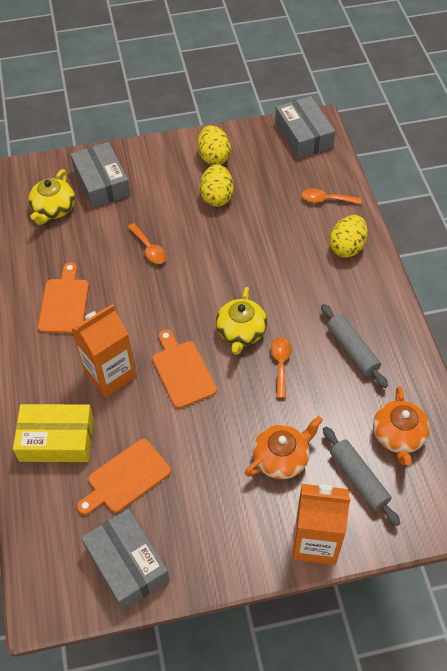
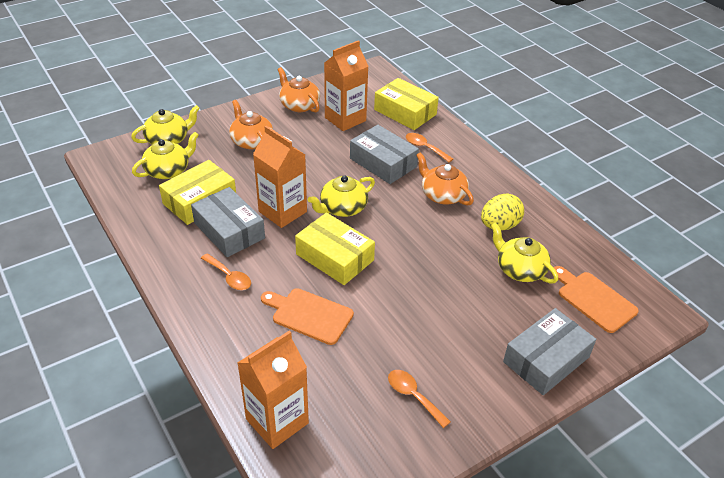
grey rolling pin: 2 -> 0
orange carton: 2 -> 3
orange cutting board: 3 -> 2
orange teapot: 2 -> 3
yellow box: 1 -> 3
yellow egg: 3 -> 1
yellow teapot: 2 -> 4

